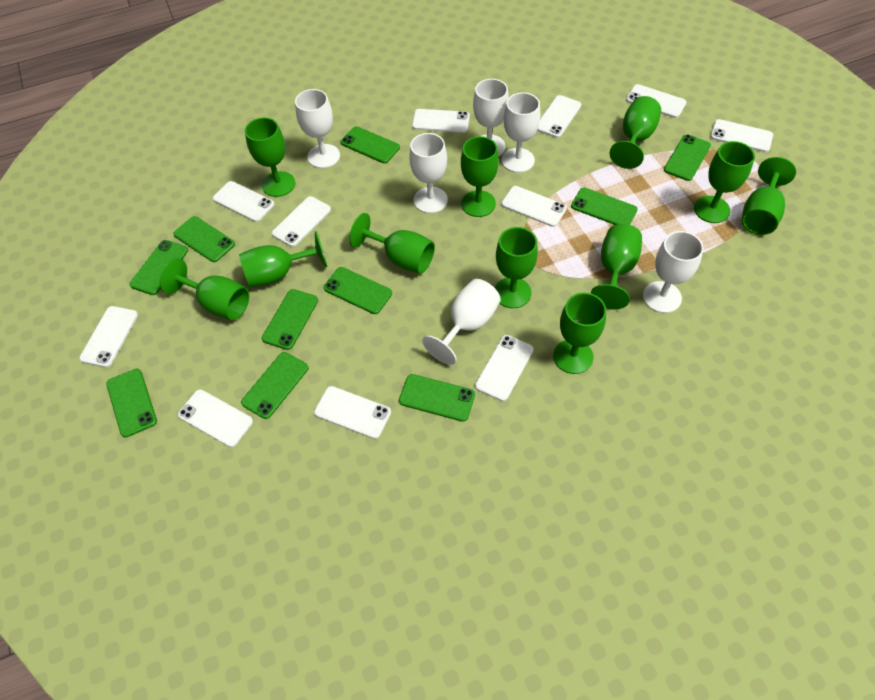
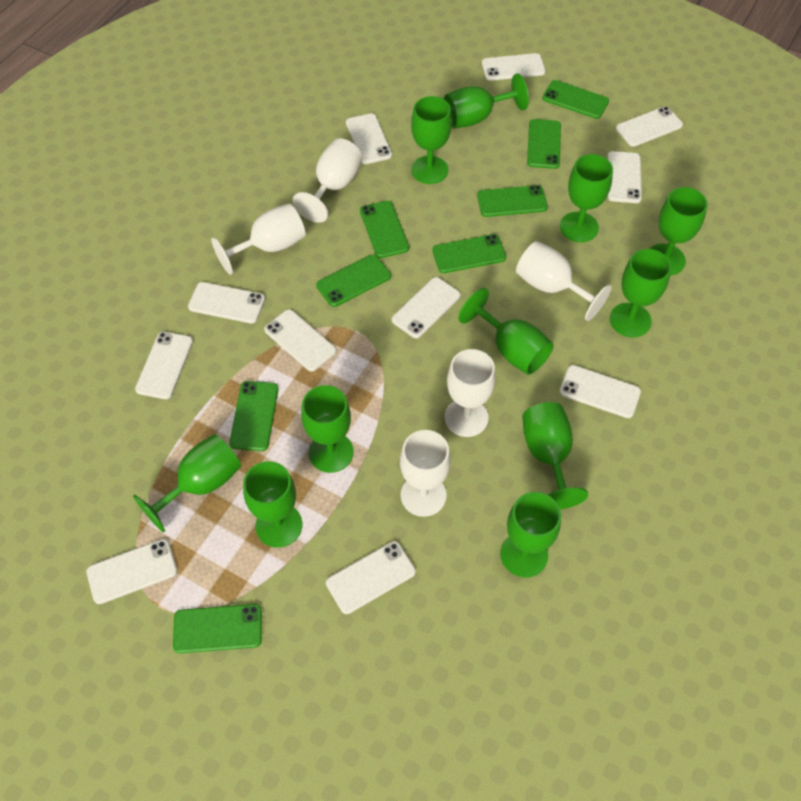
green phone: 10 -> 8
white goblet: 6 -> 5

